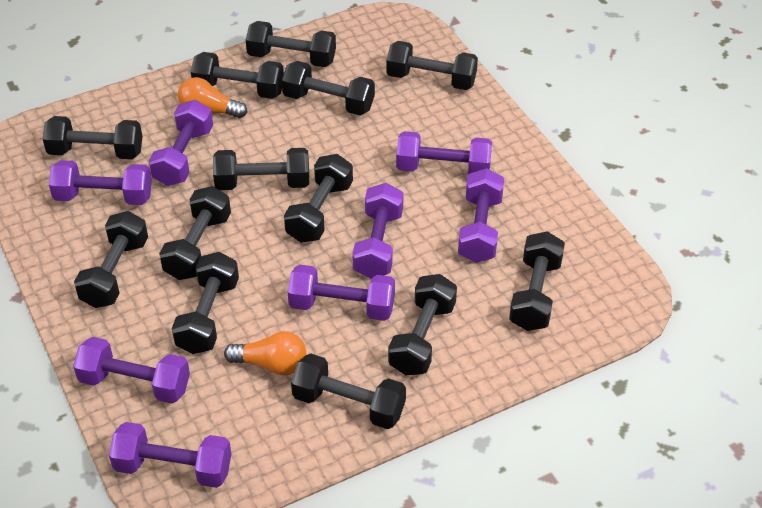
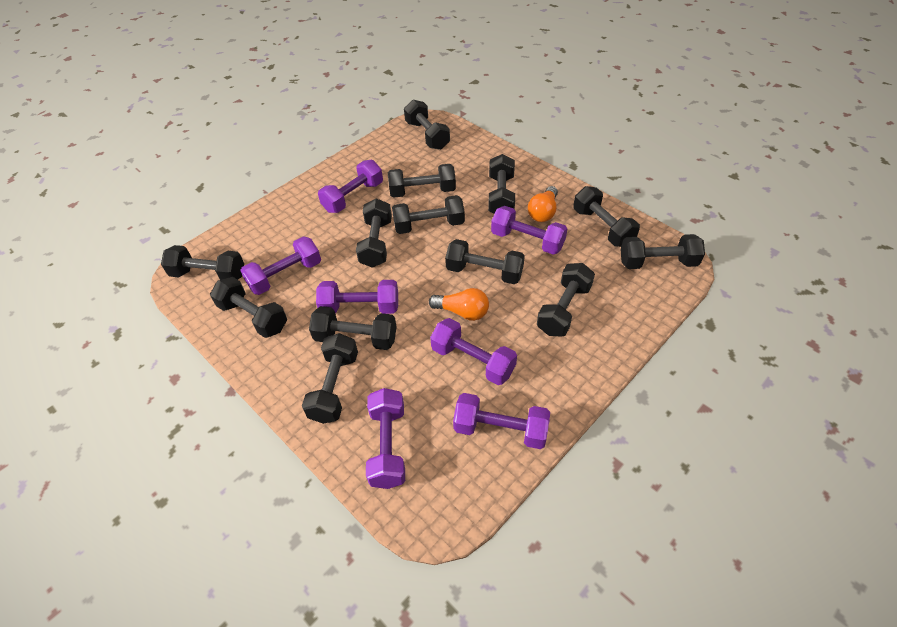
purple dumbbell: 8 -> 7

